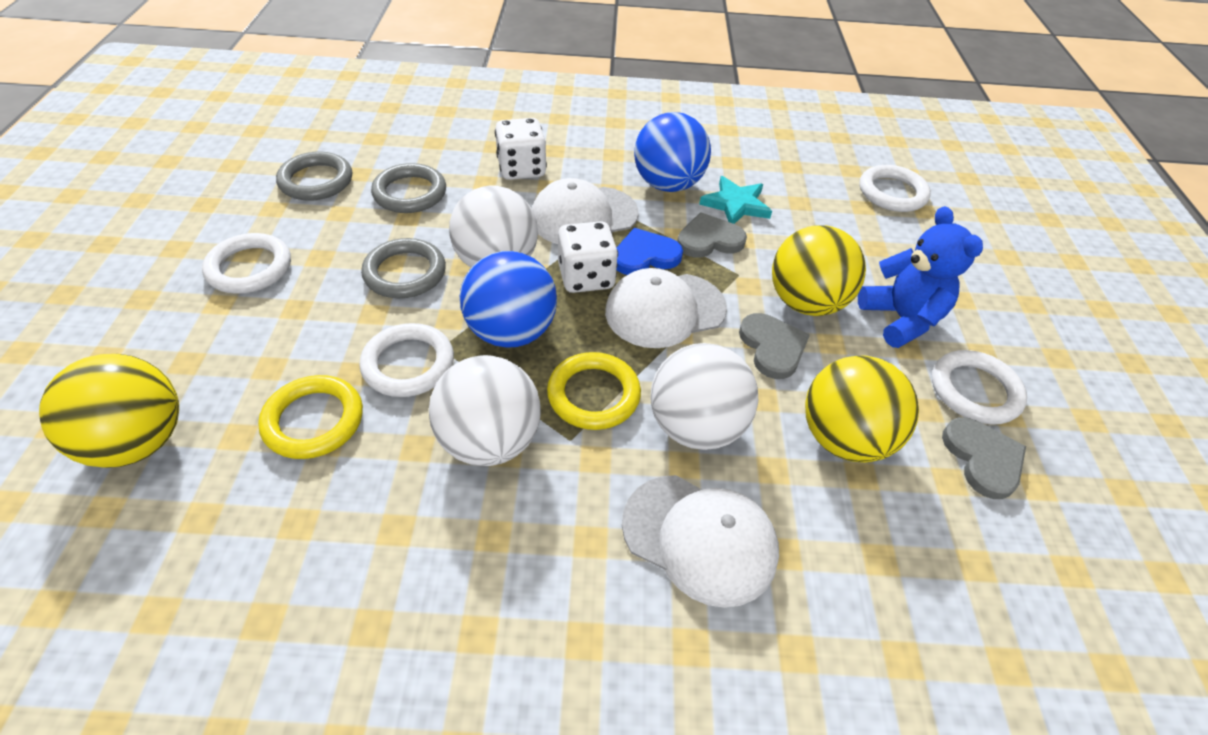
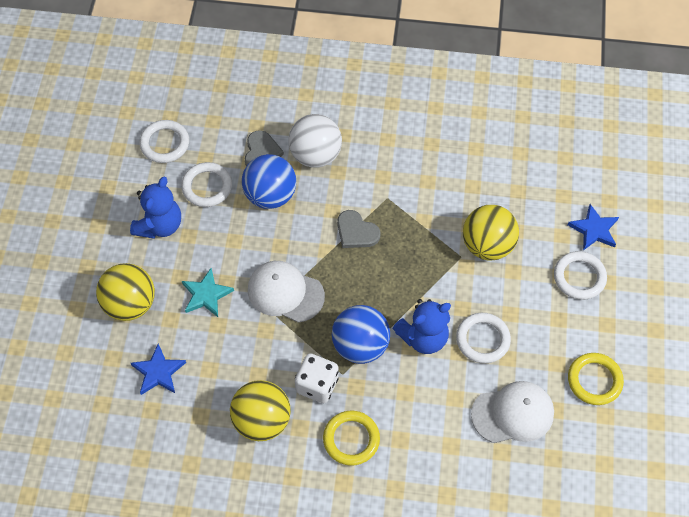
blue heart: 1 -> 0
blue star: 0 -> 2
blue teddy bear: 1 -> 2
grey heart: 3 -> 2
grey ring: 3 -> 0
white ball: 3 -> 1
white cap: 3 -> 2
white dice: 2 -> 1

